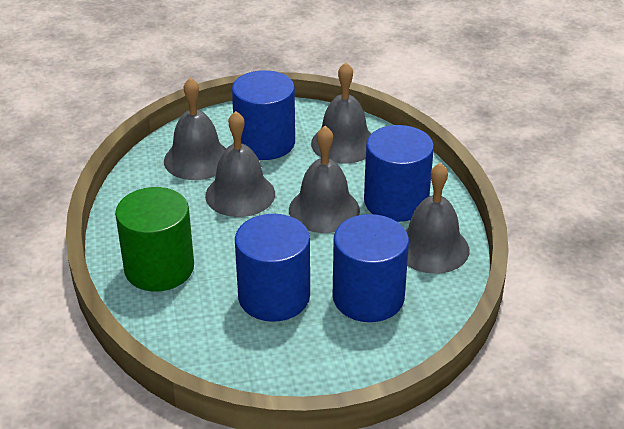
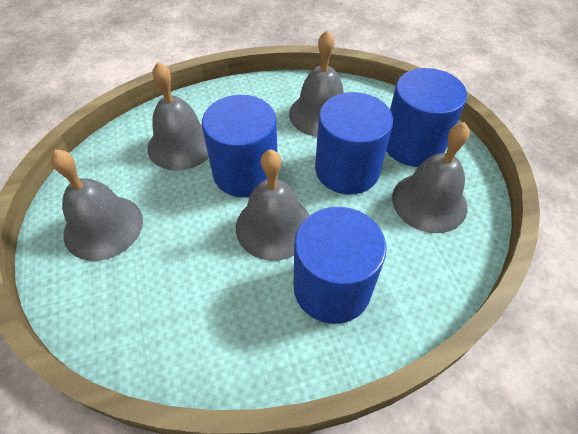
green cylinder: 1 -> 0

